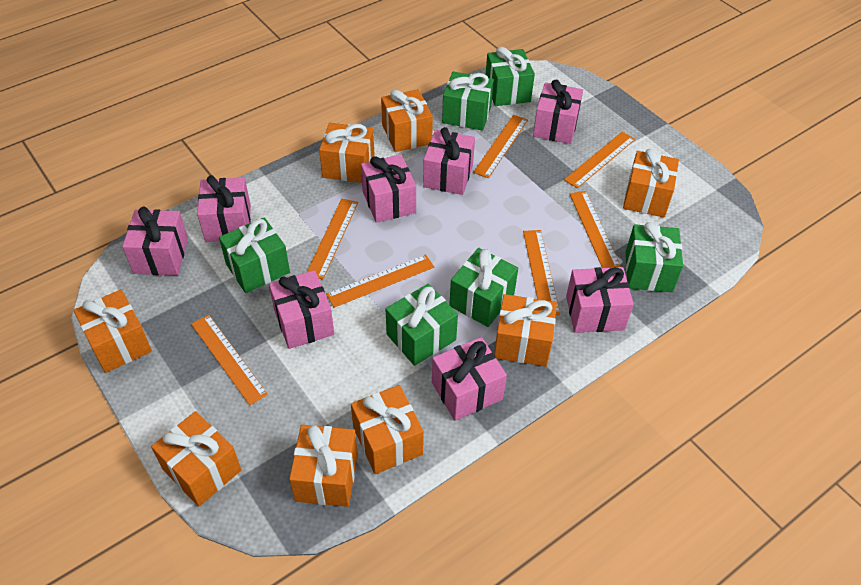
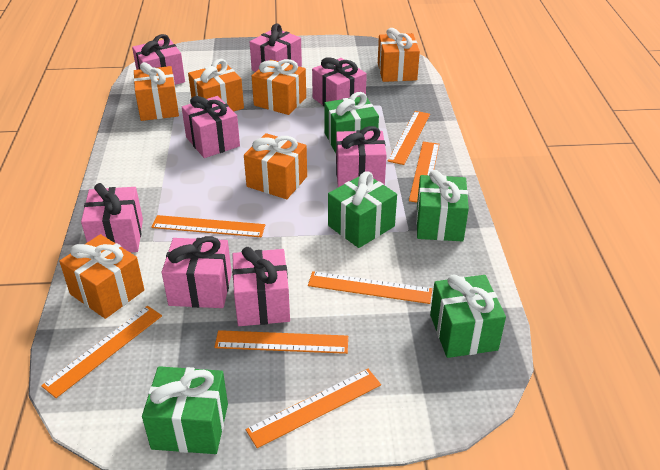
green gift: 6 -> 5
orange gift: 8 -> 6

